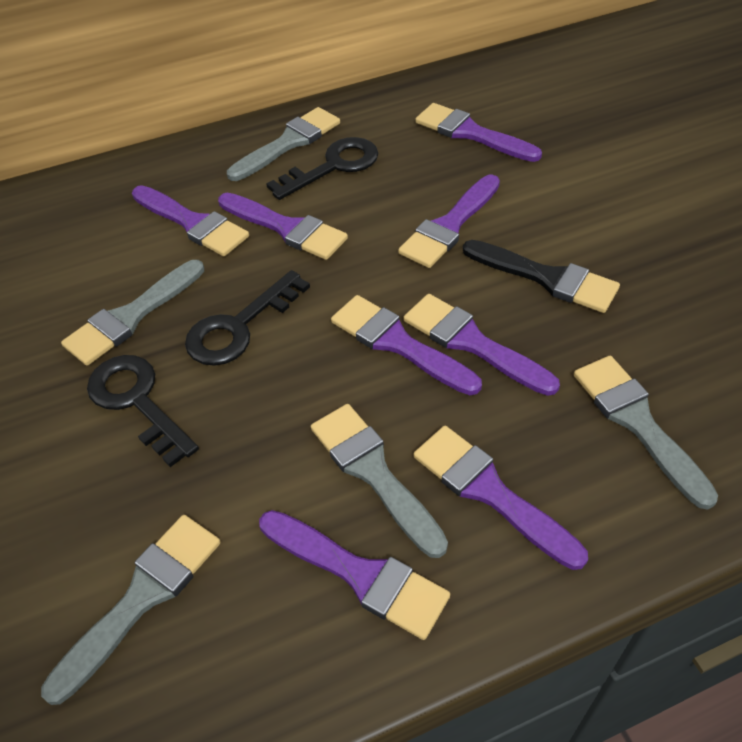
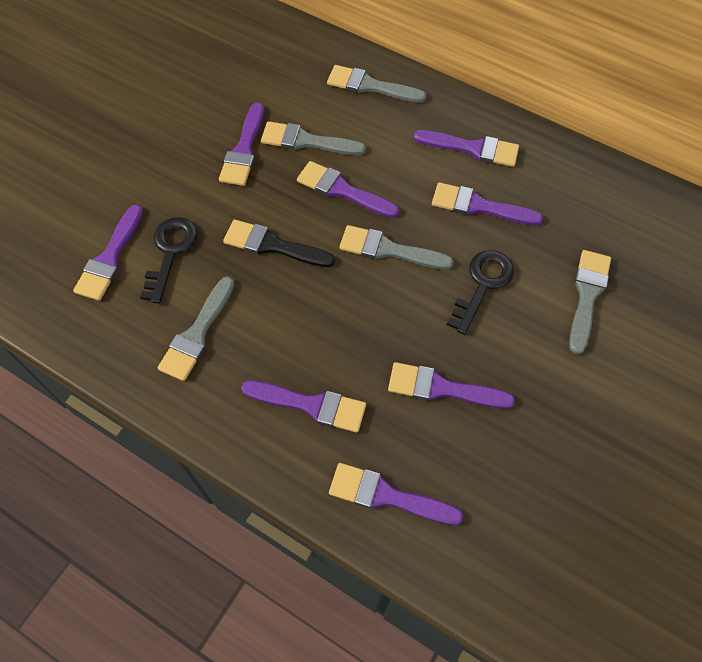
black key: 3 -> 2

